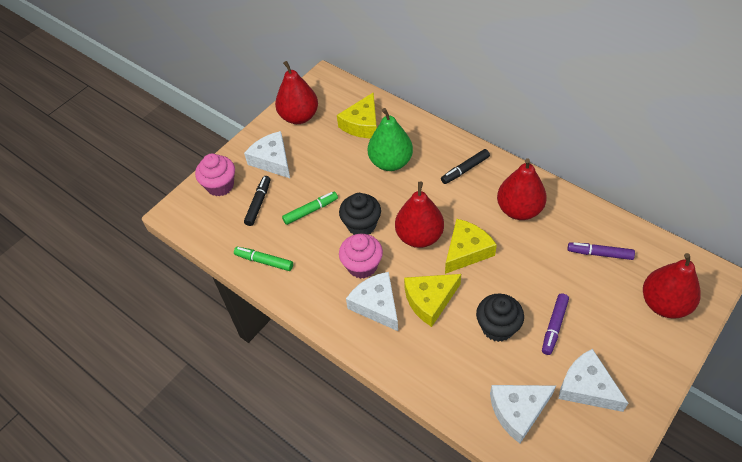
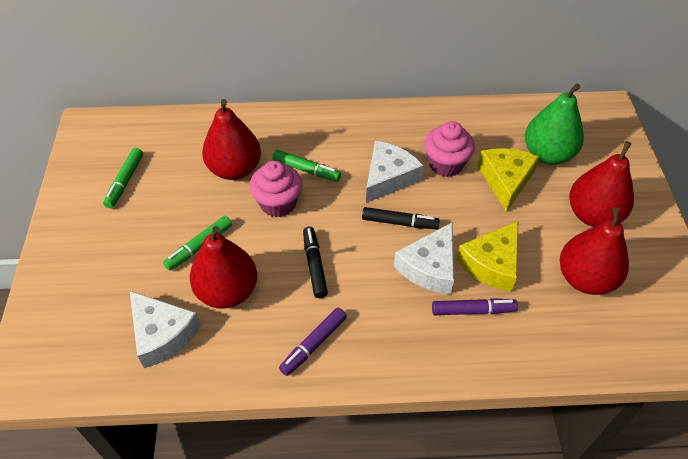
black cupcake: 2 -> 0
green marker: 2 -> 3
white cheese: 4 -> 3
yellow cheese: 3 -> 2

